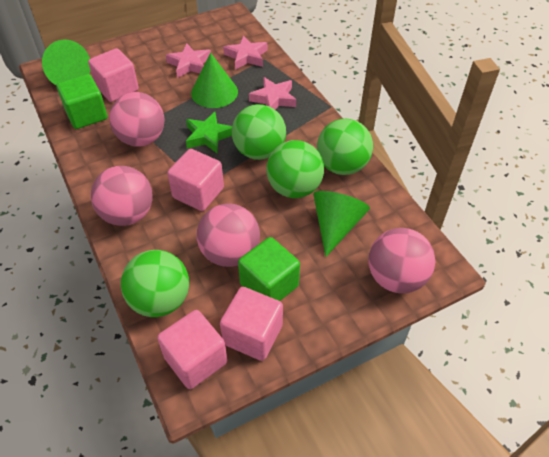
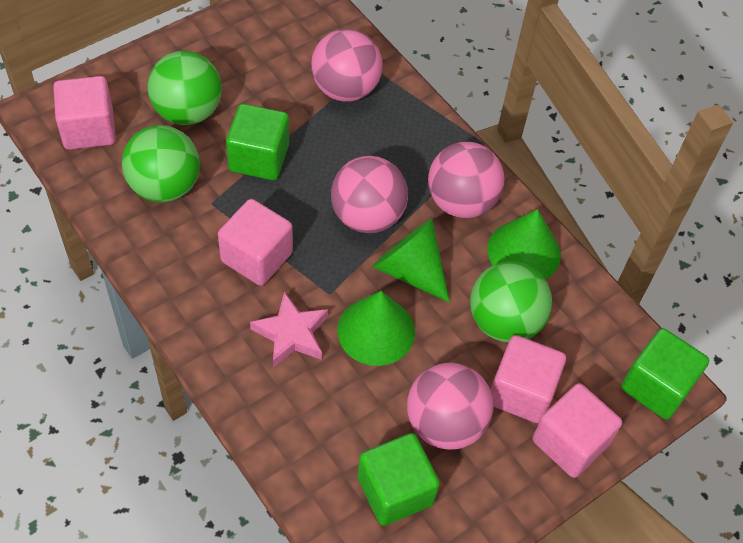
green ball: 4 -> 3
green cube: 2 -> 3
green star: 1 -> 0
pink star: 3 -> 1

